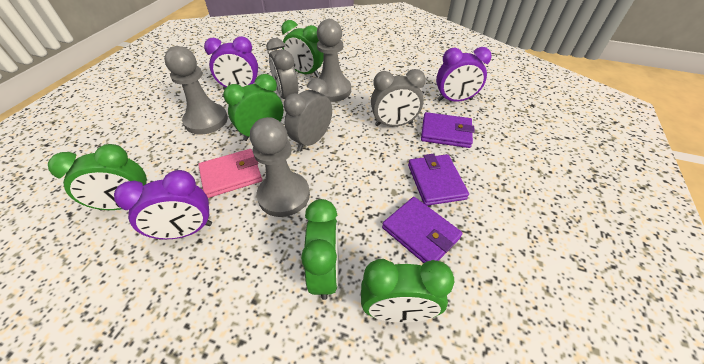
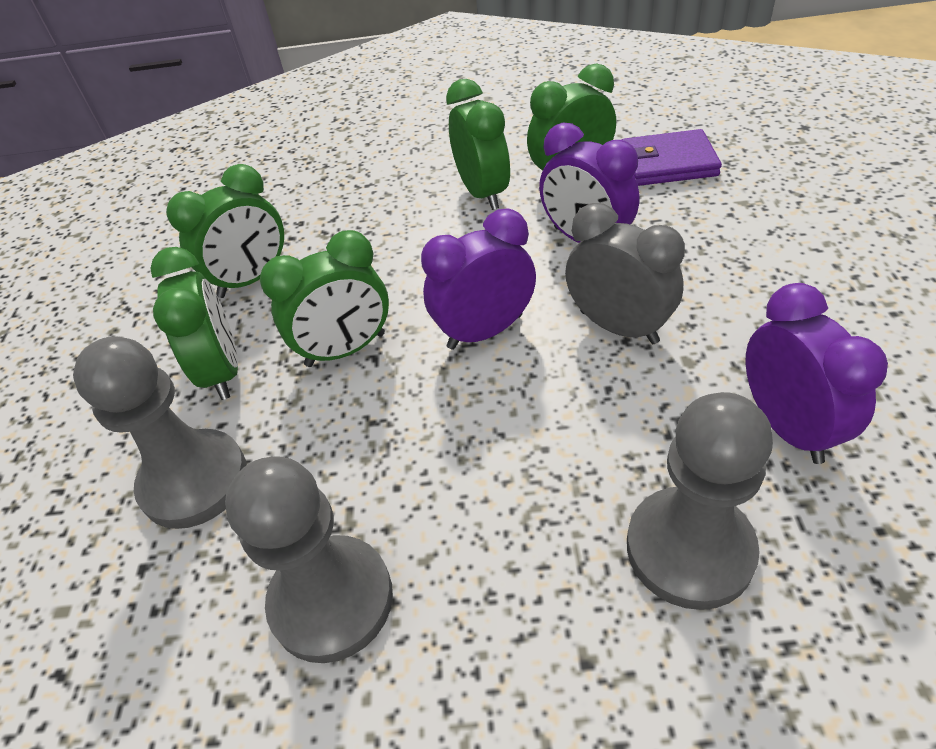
grey clock: 3 -> 1
pink wallet: 1 -> 0
purple wallet: 3 -> 1

